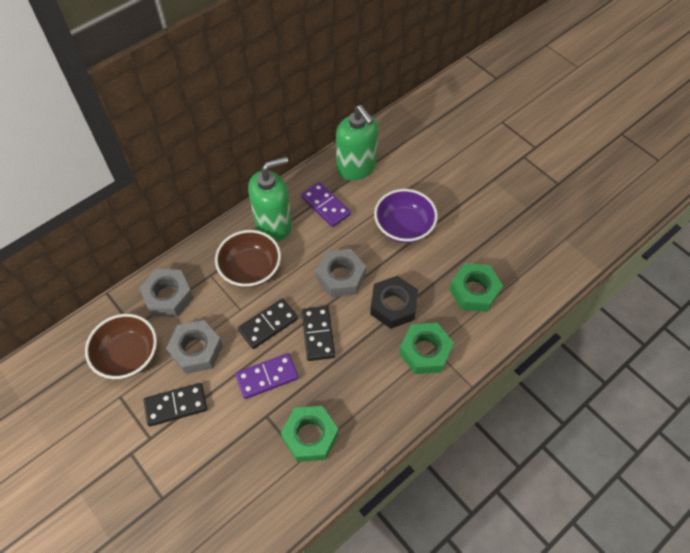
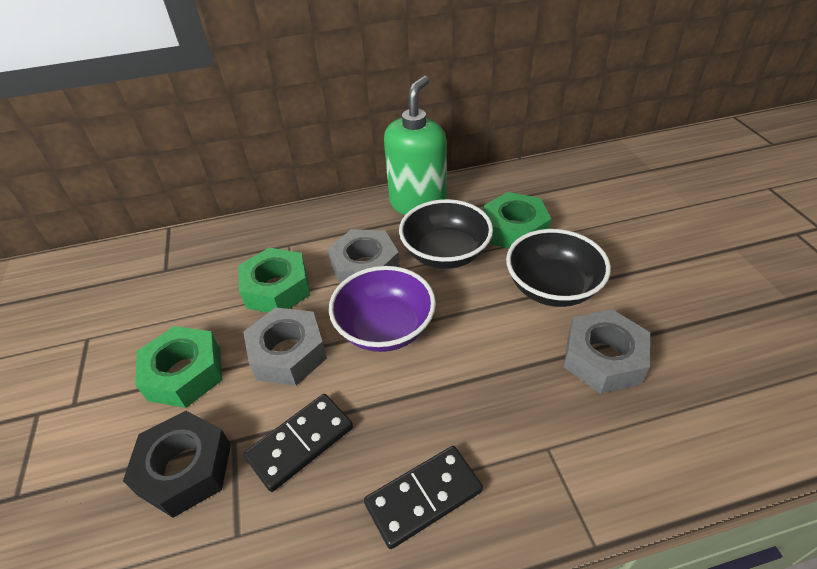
black bowl: 0 -> 2
black domino: 3 -> 2
brown bowl: 2 -> 0
green soap dispenser: 2 -> 1
purple domino: 2 -> 0

